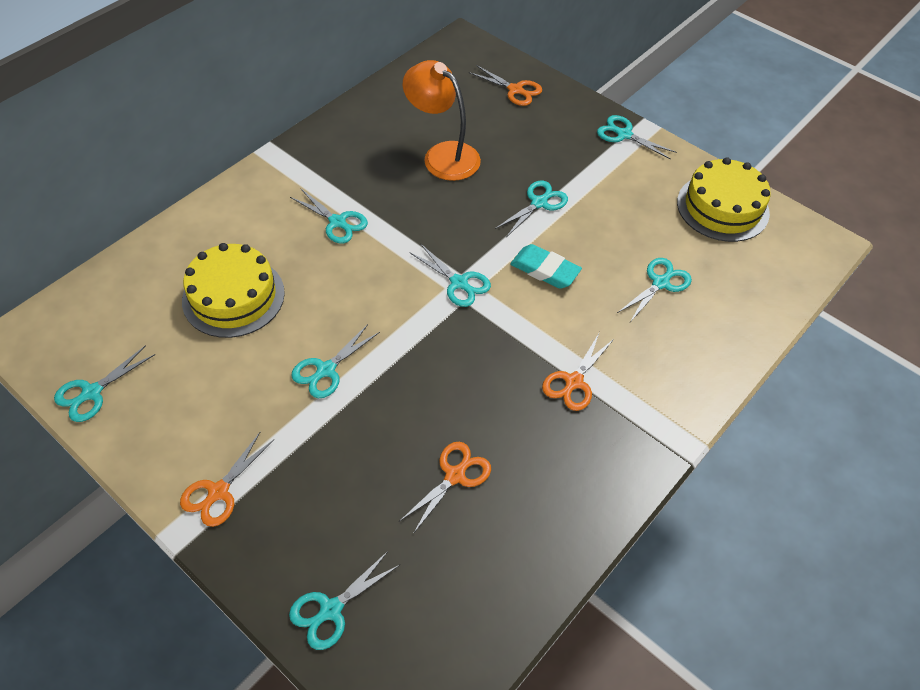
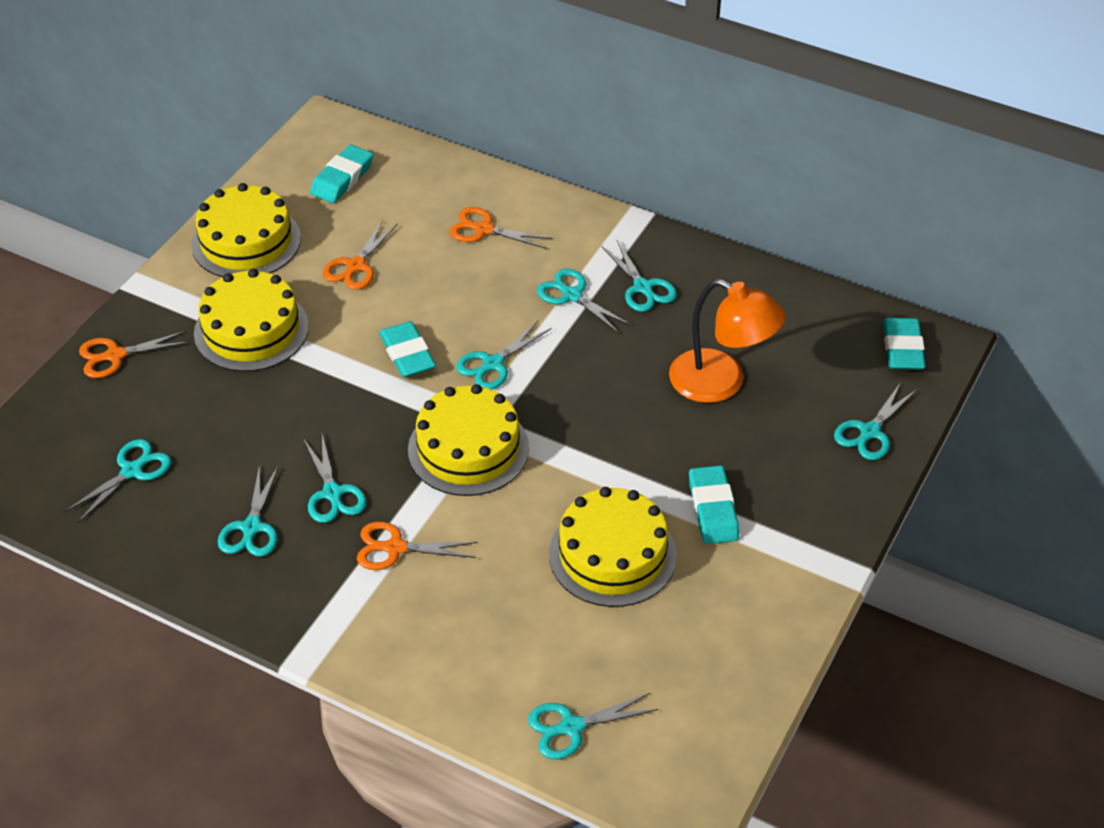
turquoise eraser: 1 -> 4
yellow cake: 2 -> 4

